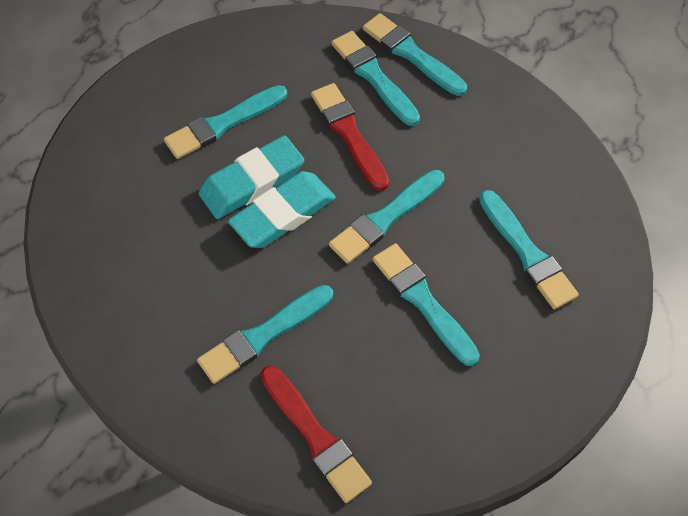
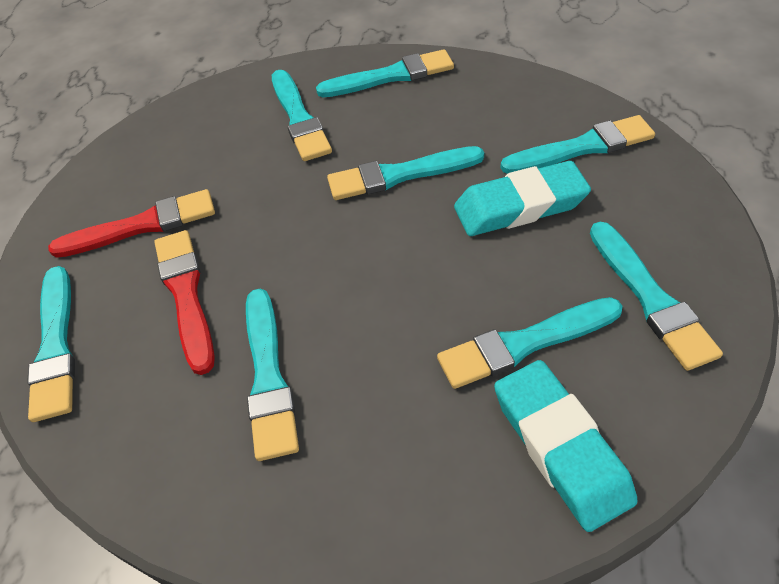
turquoise brush: 7 -> 8

